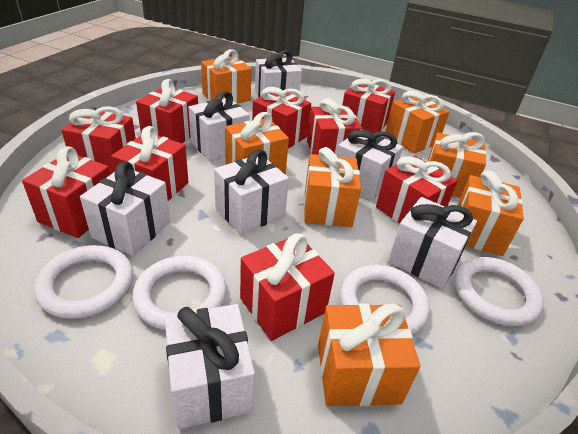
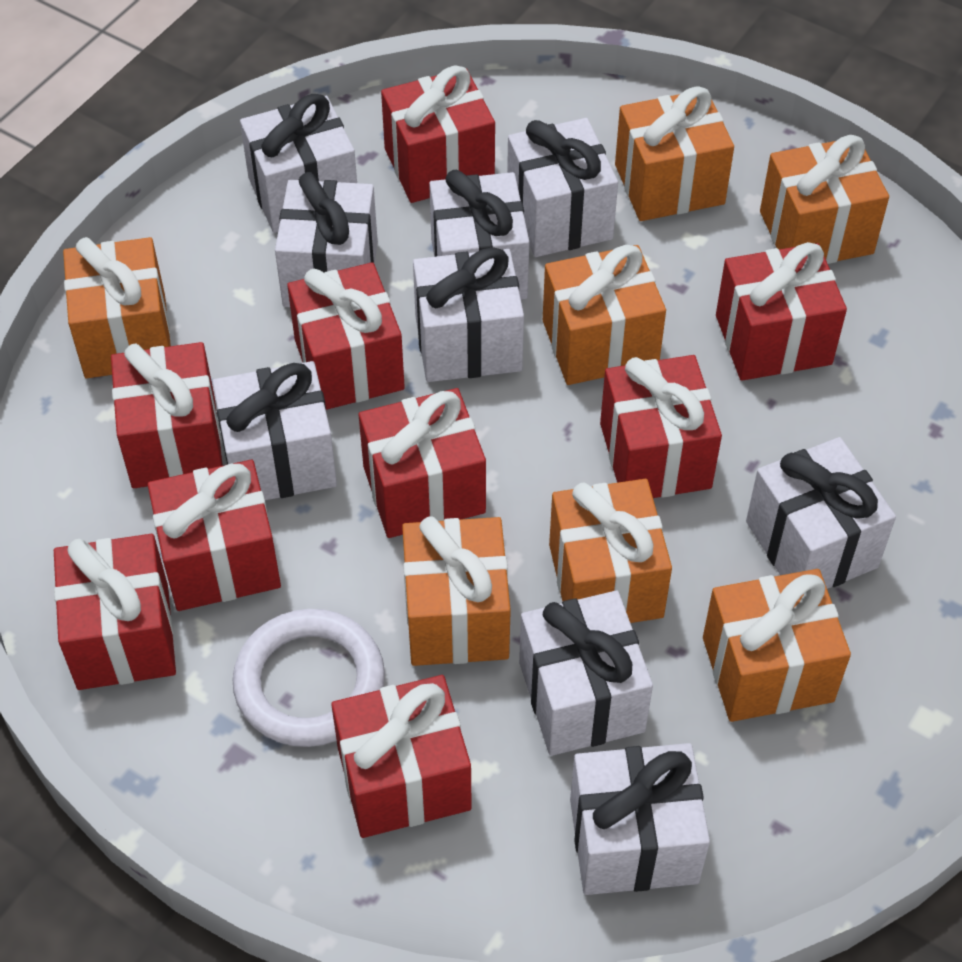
white gift: 7 -> 9
white ring: 4 -> 1

